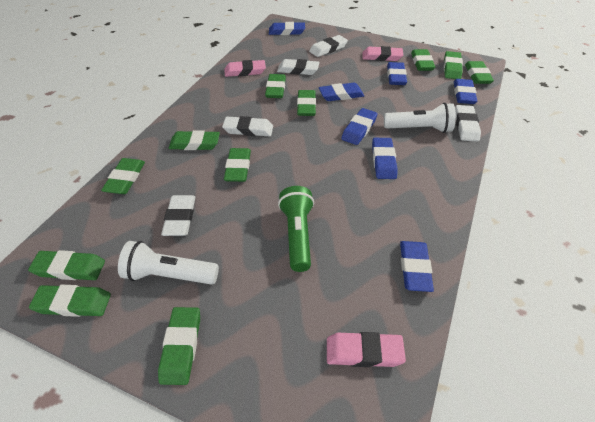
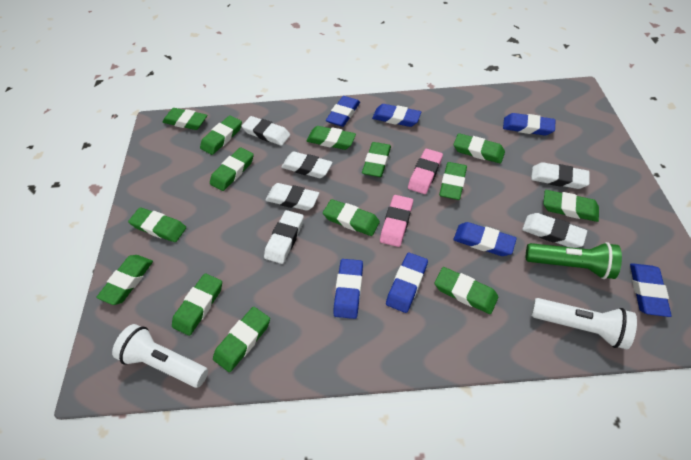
green eraser: 11 -> 14
pink eraser: 3 -> 2
white eraser: 5 -> 6

